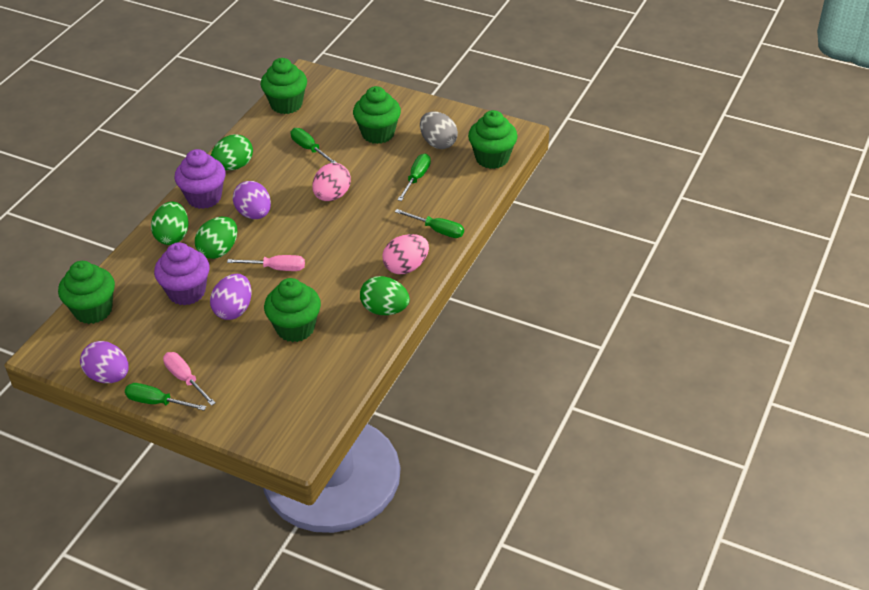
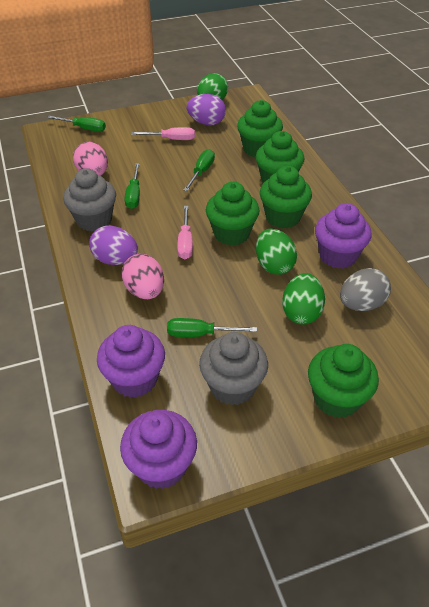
green egg: 4 -> 3
grey cupcake: 0 -> 2
purple cupcake: 2 -> 3
purple egg: 3 -> 2

